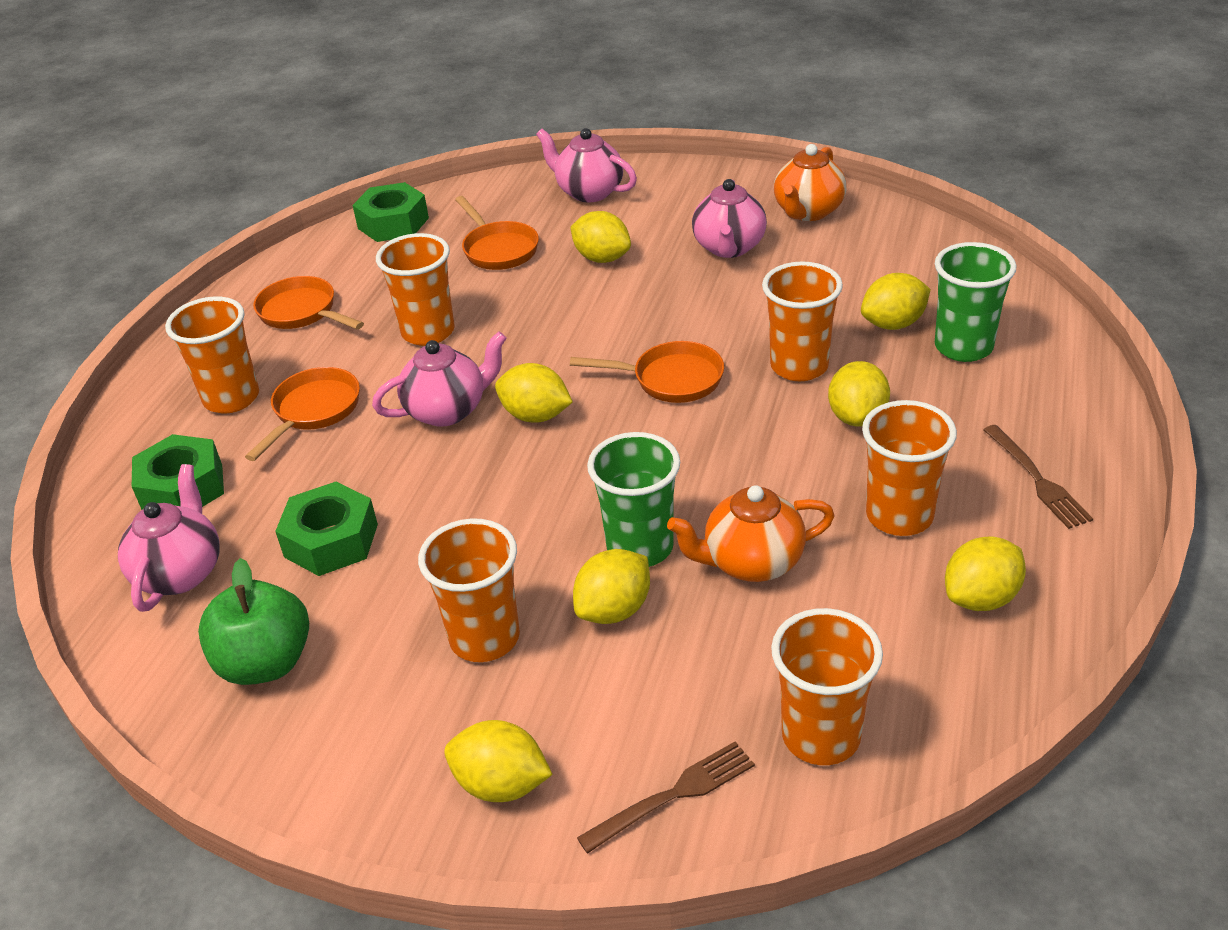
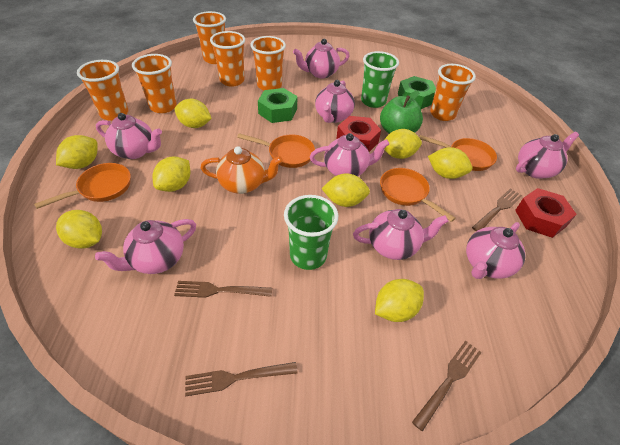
brown fork: 2 -> 4
green nut: 3 -> 2
orange teapot: 2 -> 1
pink teapot: 4 -> 8
red nut: 0 -> 2
yellow lemon: 7 -> 8

